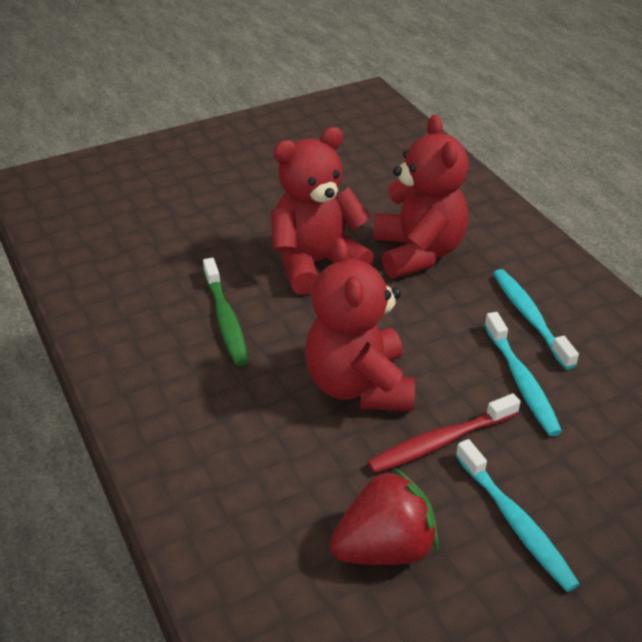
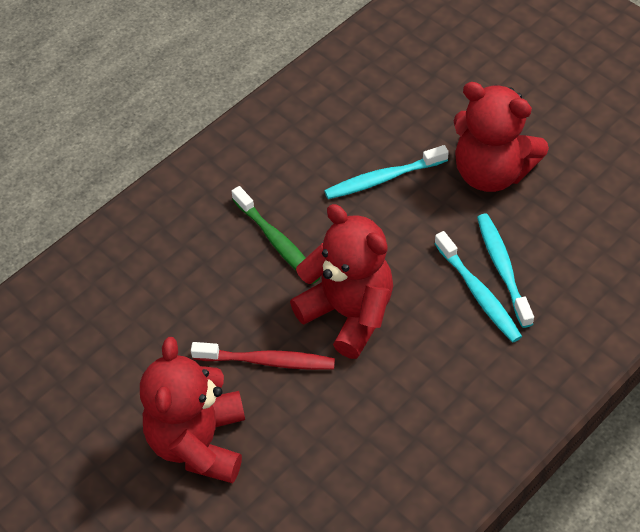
red strawberry: 1 -> 0

